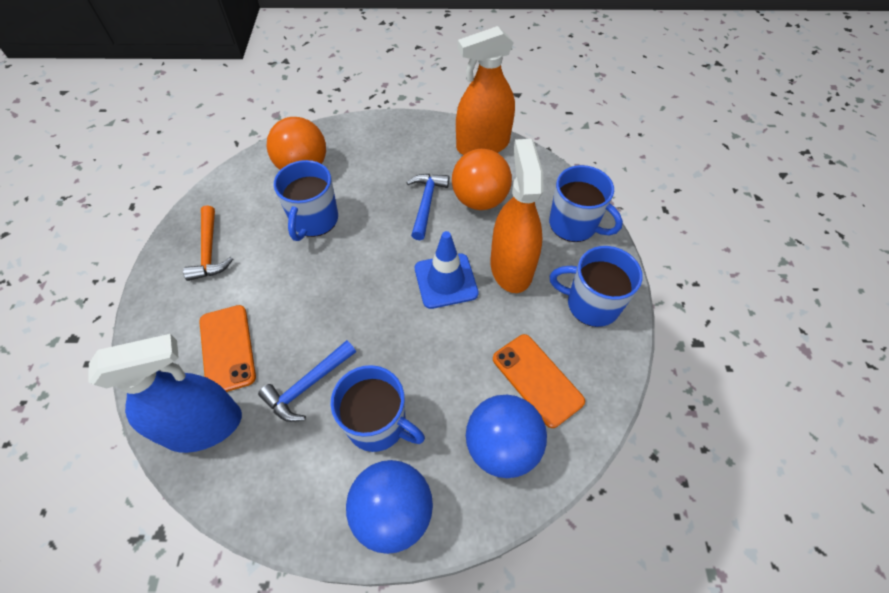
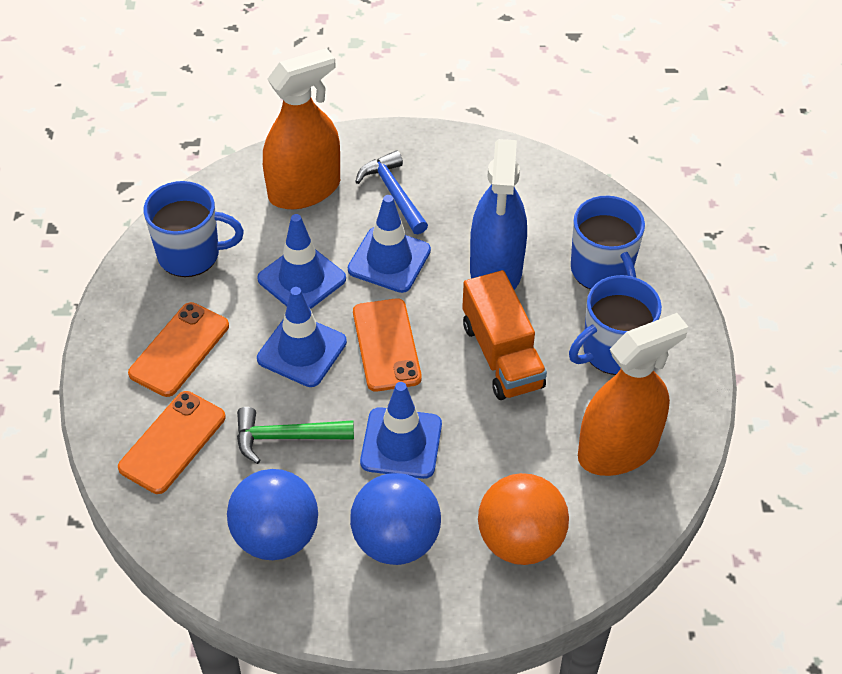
blue hammer: 2 -> 1
blue mug: 4 -> 3
blue traffic cone: 1 -> 4
green hammer: 0 -> 1
orange ball: 2 -> 1
orange hammer: 1 -> 0
orange phone: 2 -> 3
orange truck: 0 -> 1

